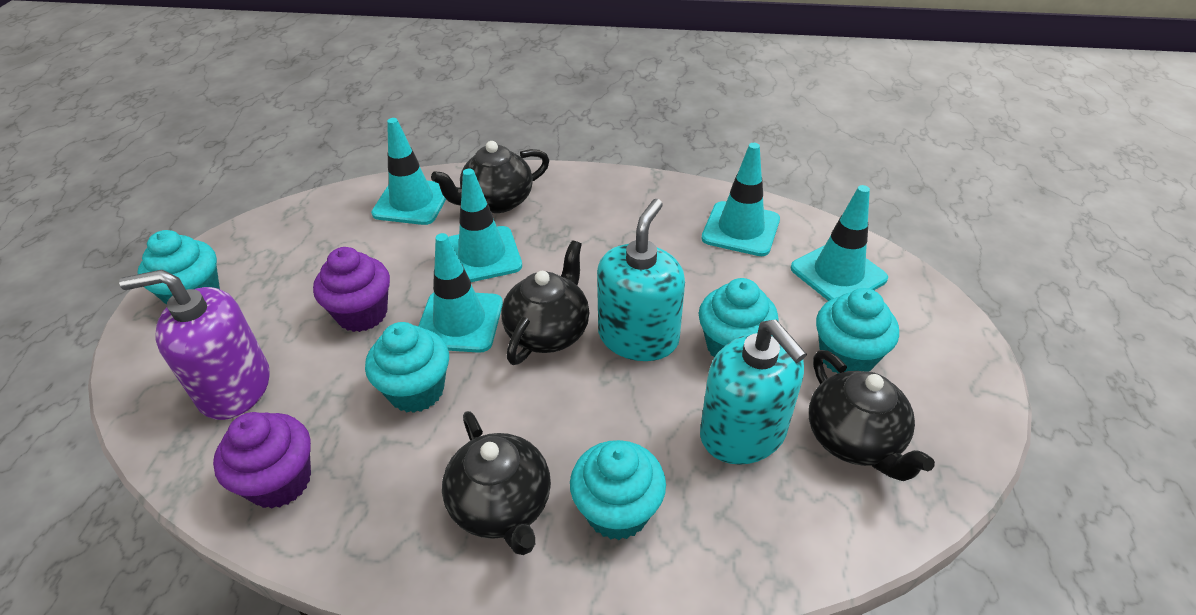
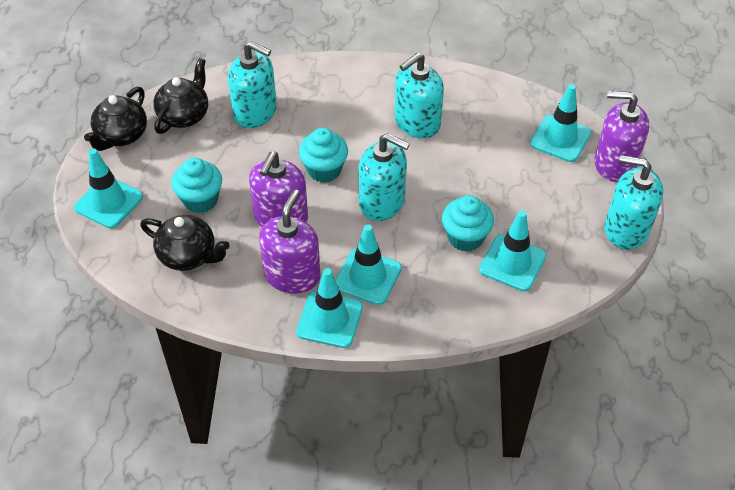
black teapot: 4 -> 3
purple cupcake: 2 -> 0
purple soap dispenser: 1 -> 3
turquoise cupcake: 5 -> 3
turquoise soap dispenser: 2 -> 4

